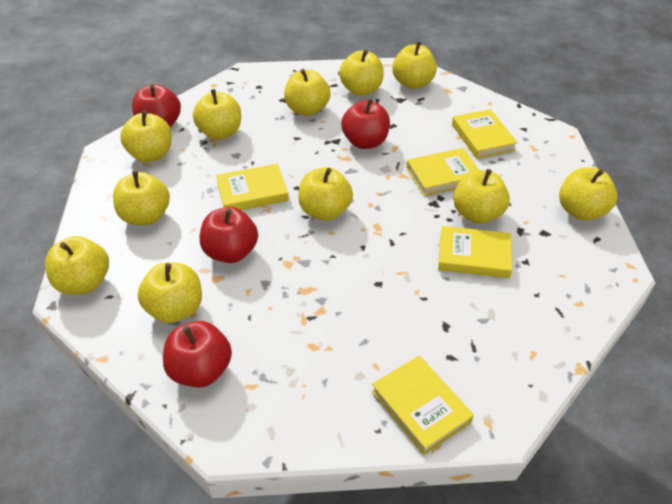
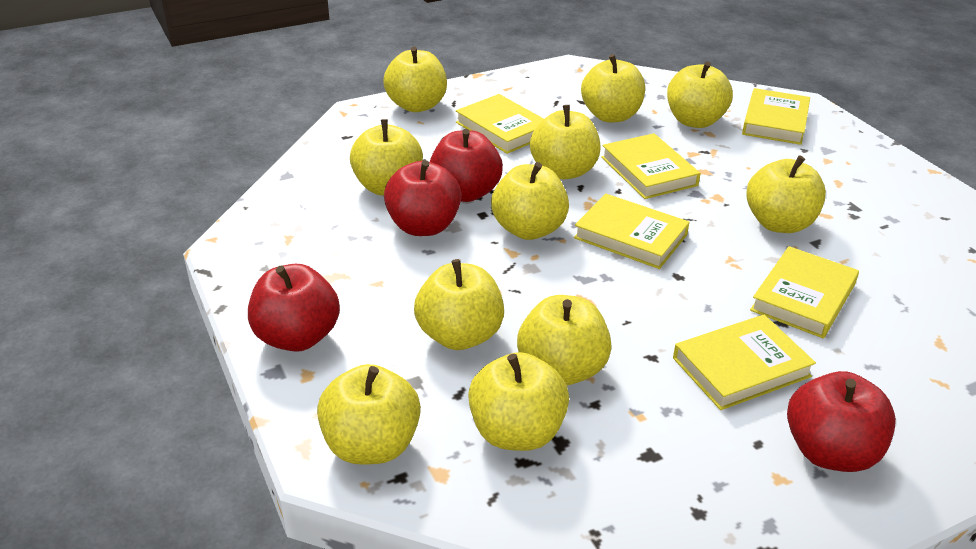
yellow book: 5 -> 6

